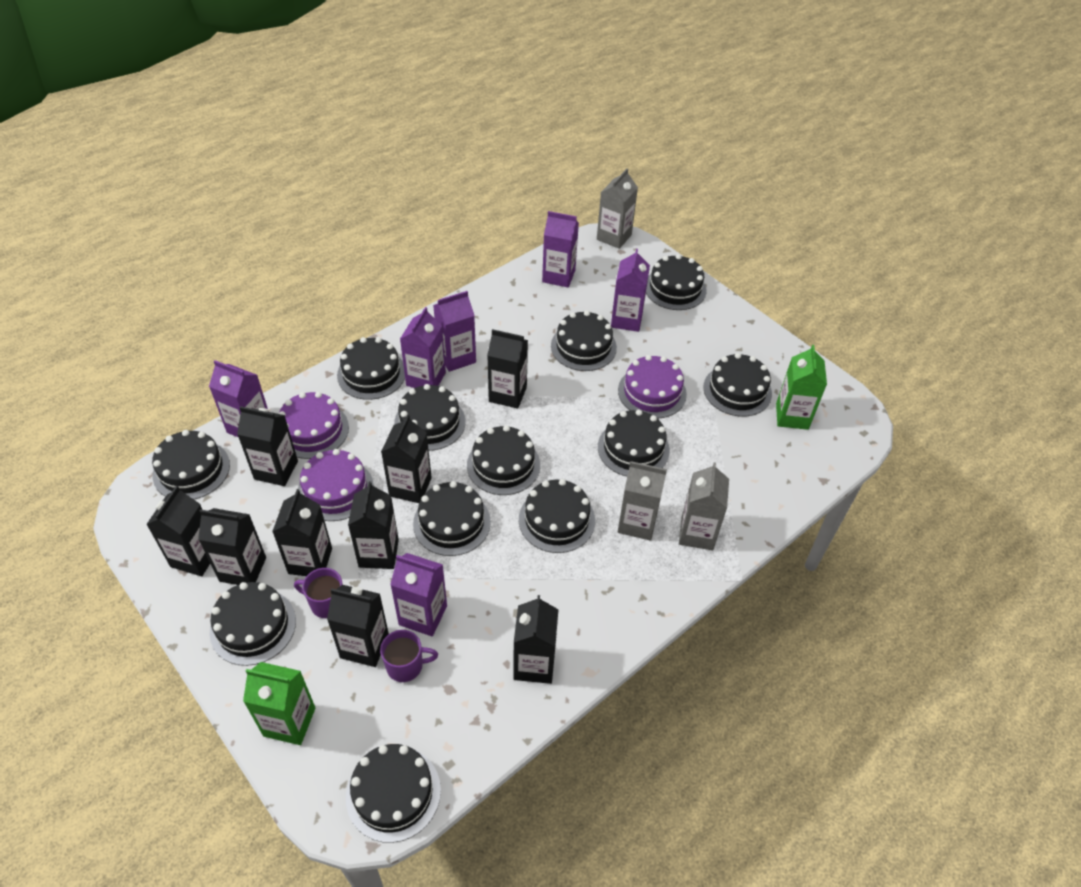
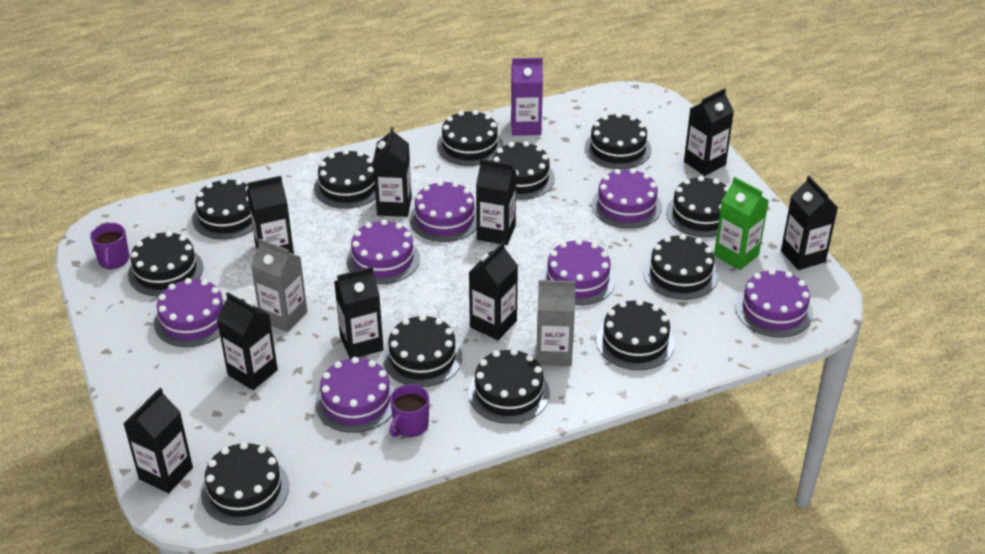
green carton: 2 -> 1
grey carton: 3 -> 2
purple cake: 3 -> 7
purple carton: 6 -> 1

